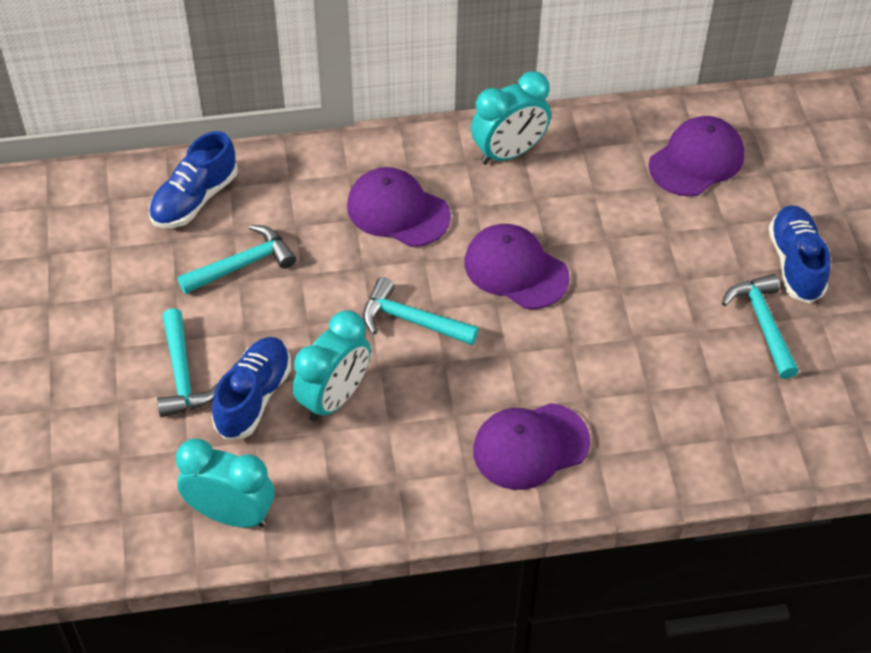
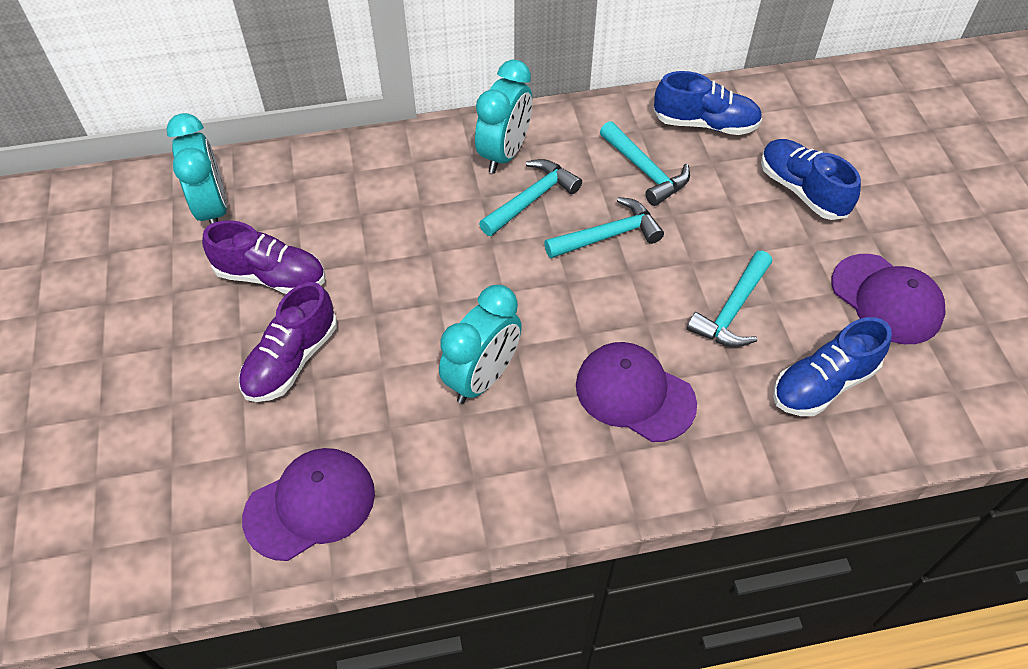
purple cap: 4 -> 3
purple shoe: 0 -> 2

